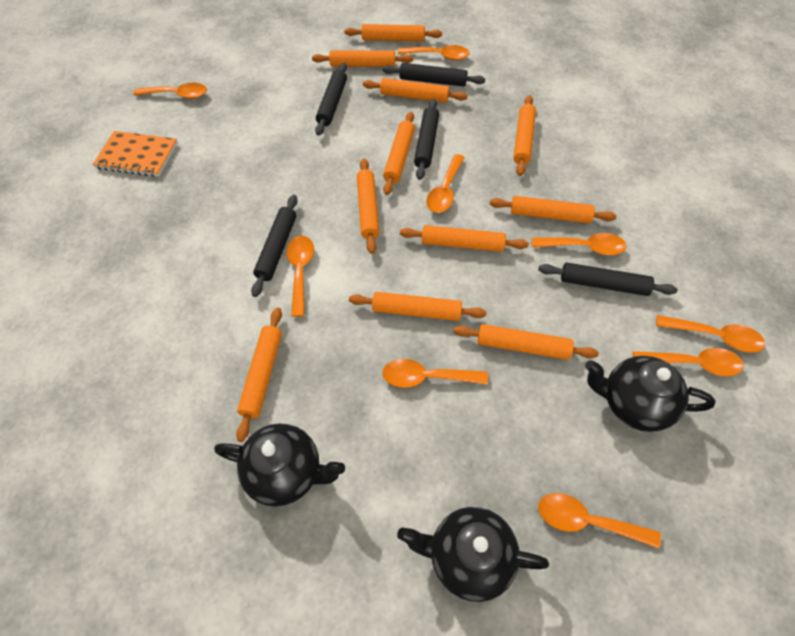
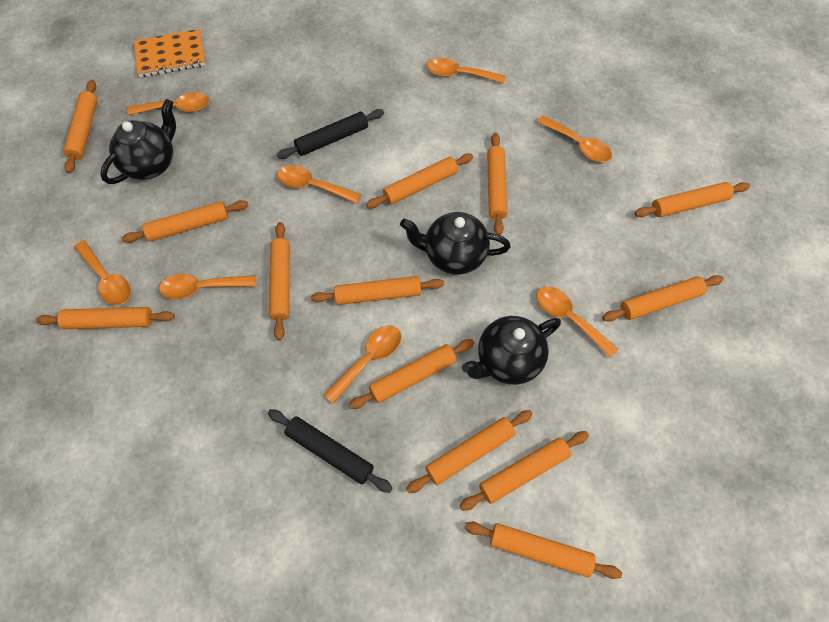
black rolling pin: 5 -> 2
orange rolling pin: 11 -> 13
orange spoon: 9 -> 8

